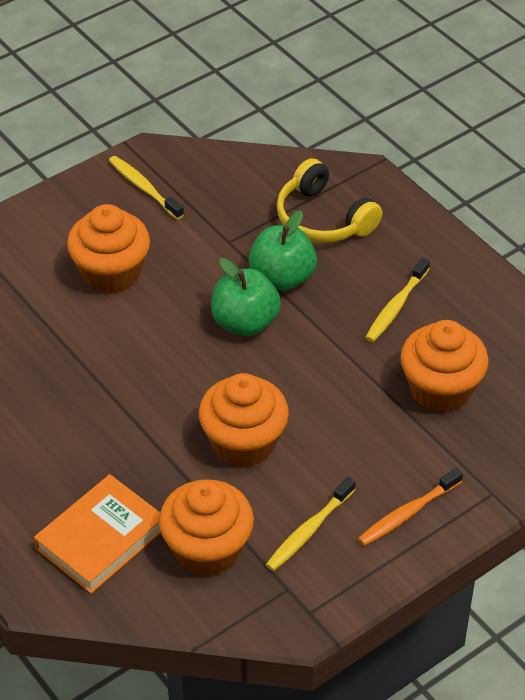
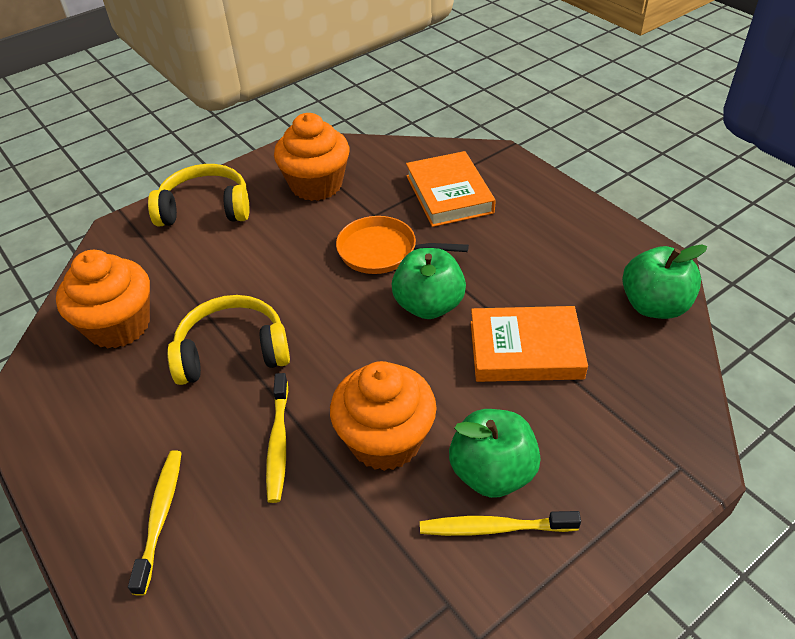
green apple: 2 -> 3
orange book: 1 -> 2
orange cupcake: 4 -> 3
orange pan: 0 -> 1
orange toothbrush: 1 -> 0
yellow headphones: 1 -> 2

